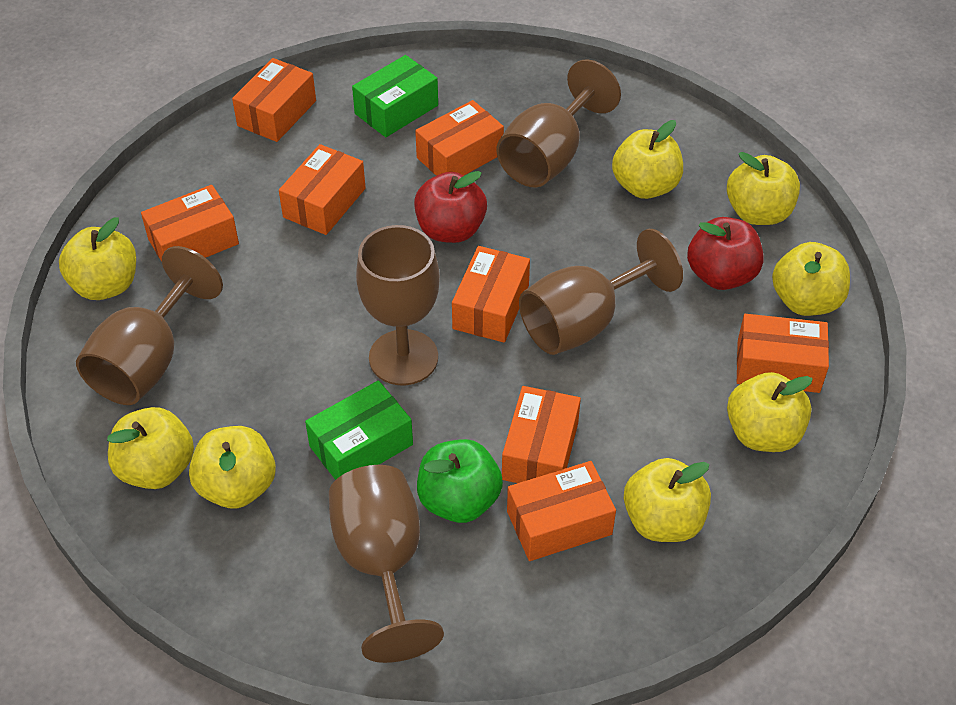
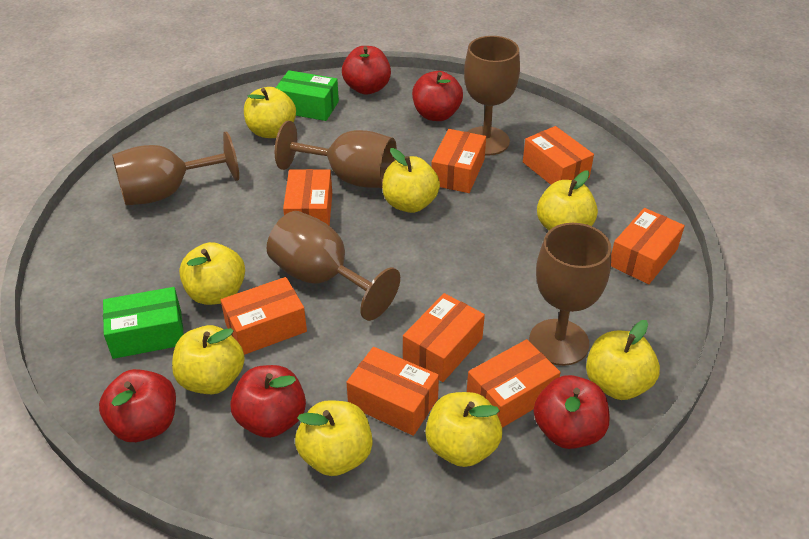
green apple: 1 -> 0
red apple: 2 -> 5

